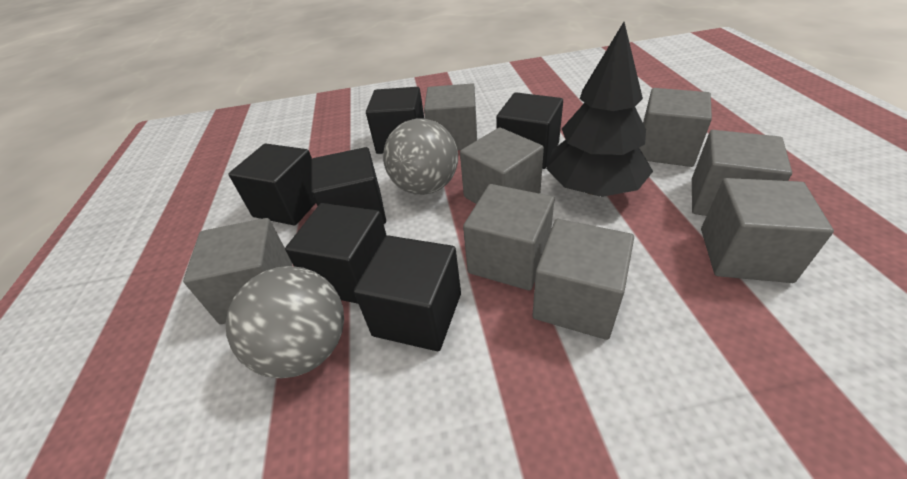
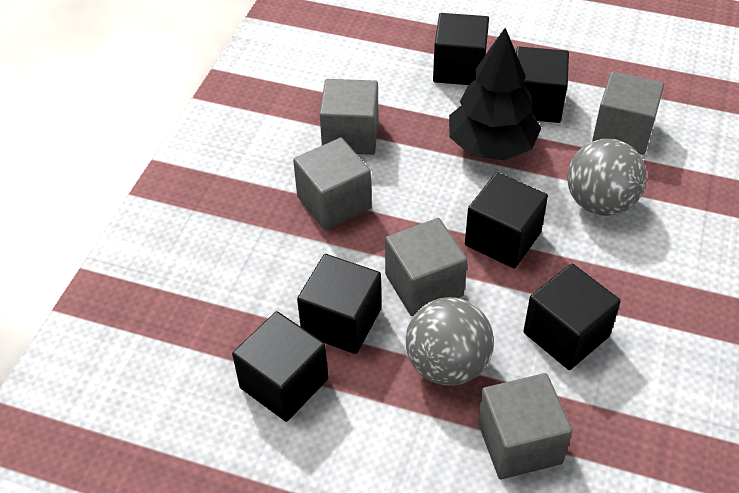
grey cube: 8 -> 5

